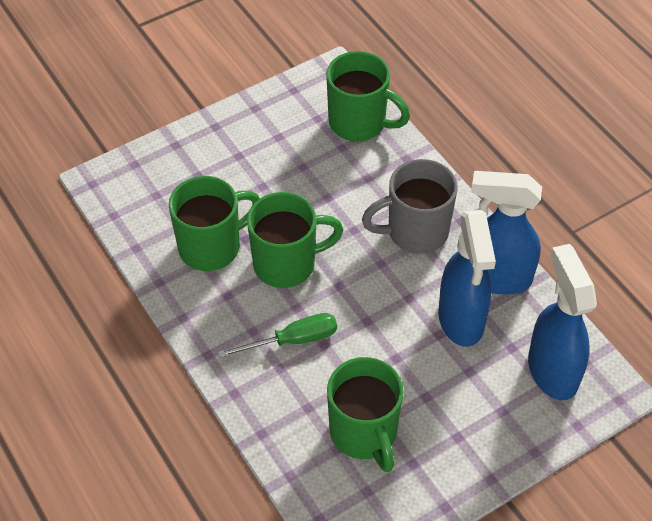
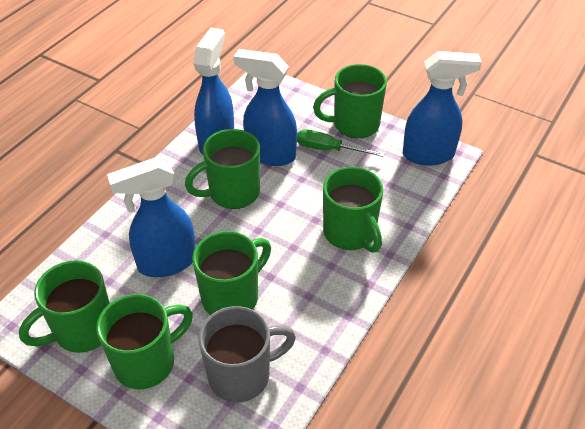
blue spray bottle: 3 -> 4
green mug: 4 -> 6

